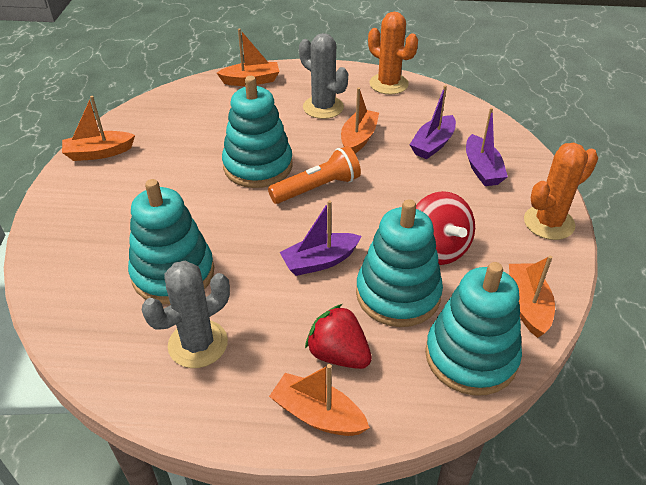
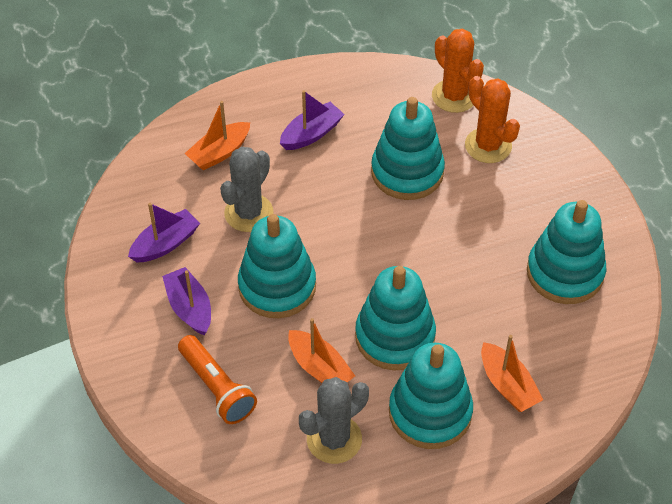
orange boat: 5 -> 3
red spinning top: 1 -> 0
red strawberry: 1 -> 0
turquoise stacking toy: 4 -> 5

